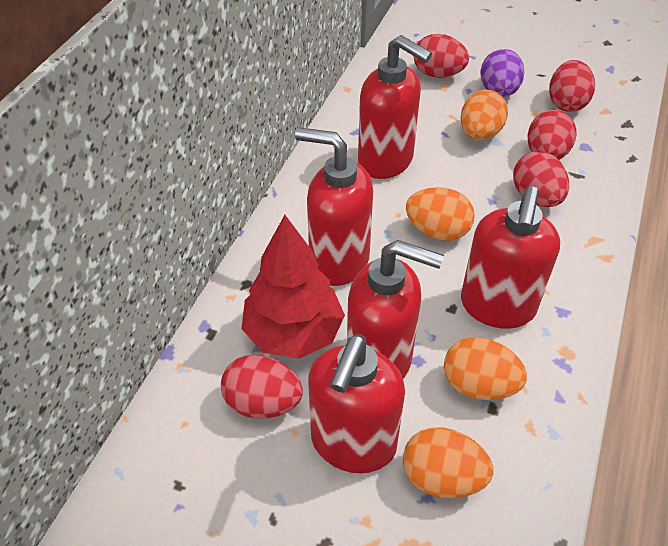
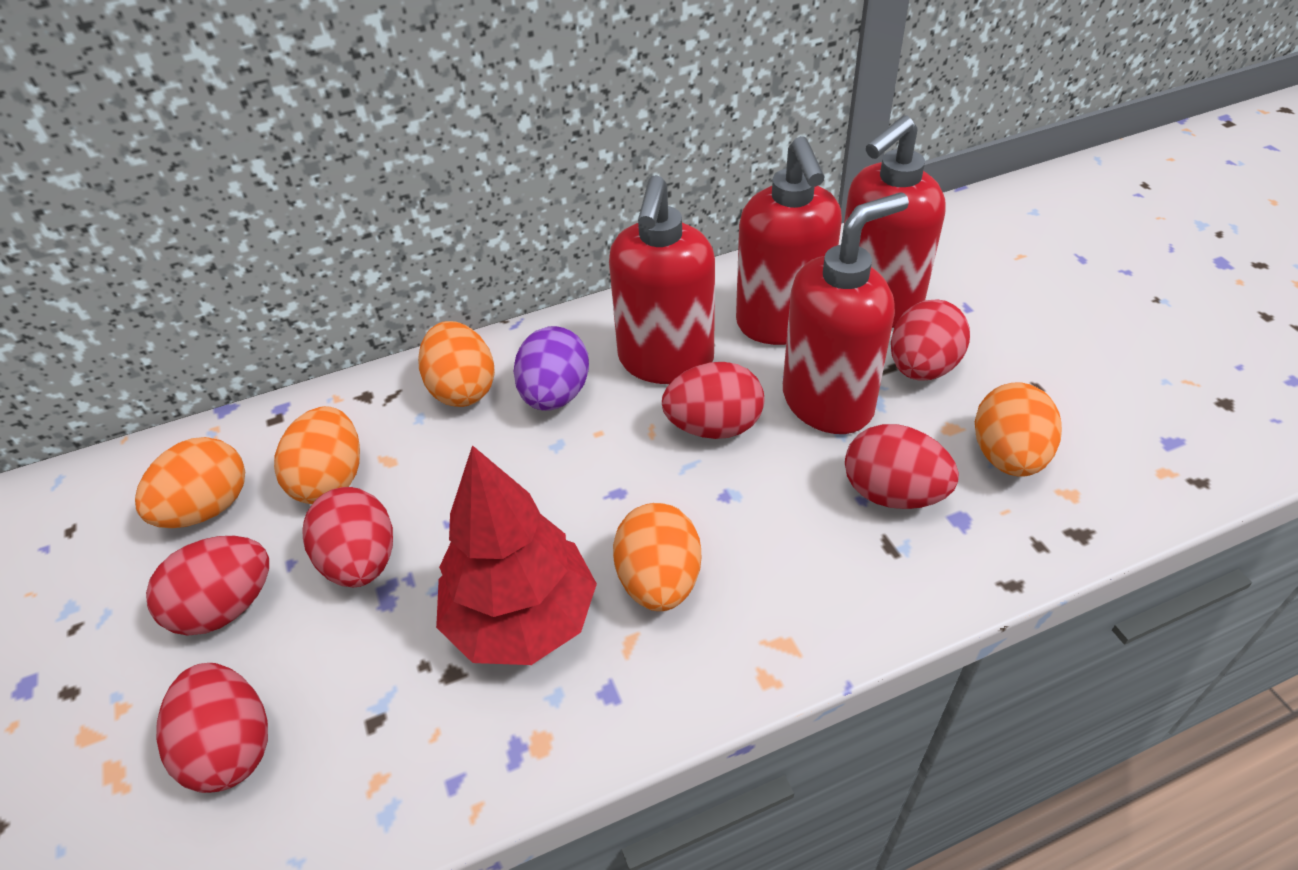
orange egg: 4 -> 5
red egg: 5 -> 6
red soap dispenser: 5 -> 4

